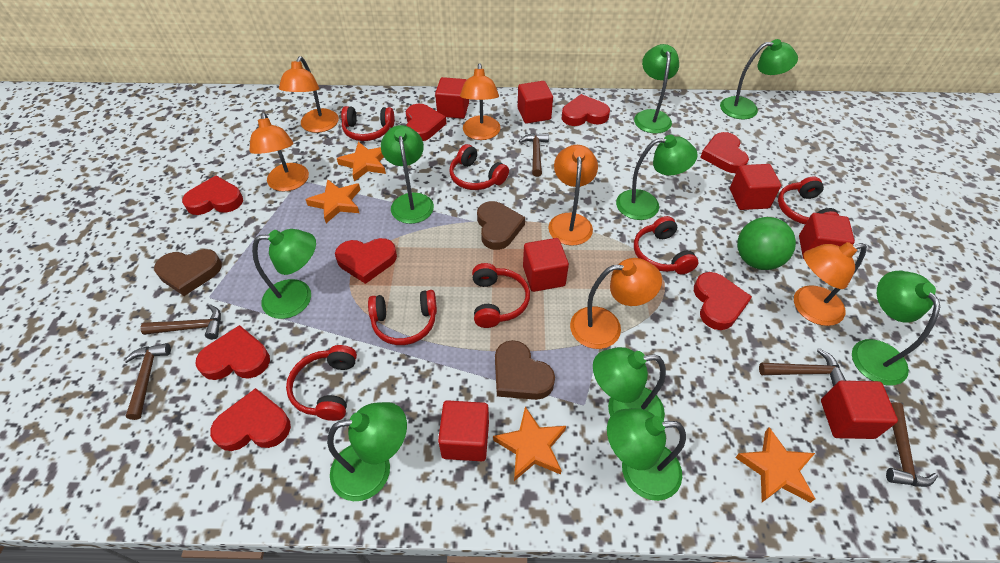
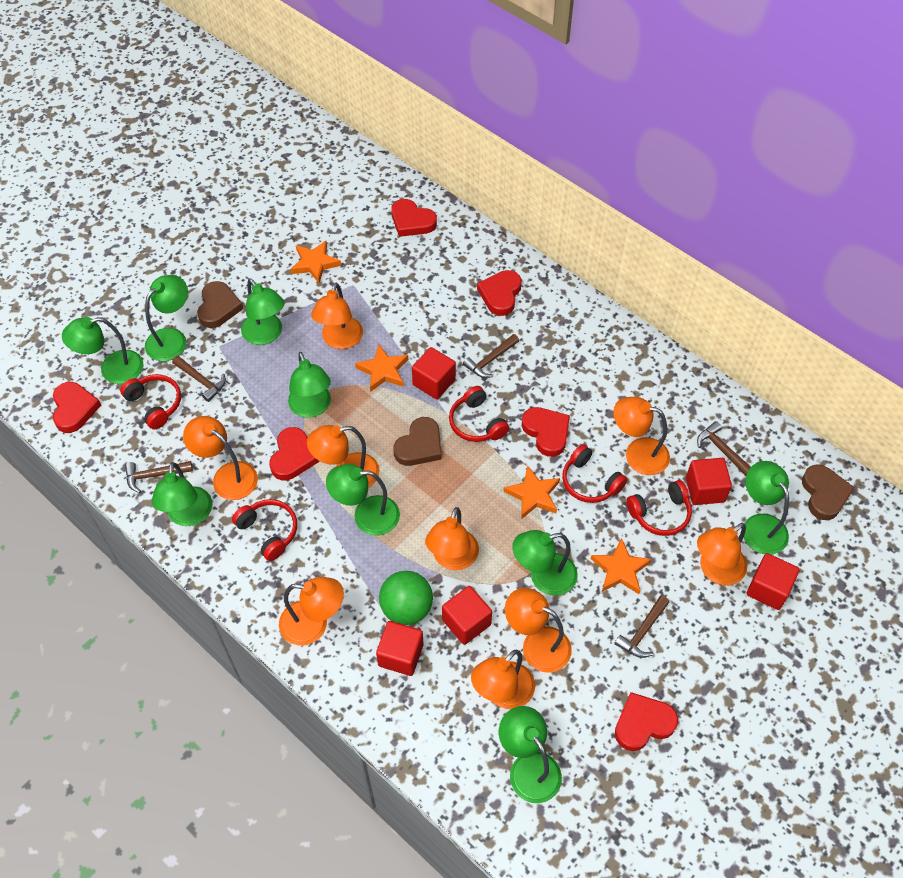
orange lamp: 6 -> 9
red cube: 7 -> 5
red headphones: 7 -> 5
red heart: 8 -> 6

